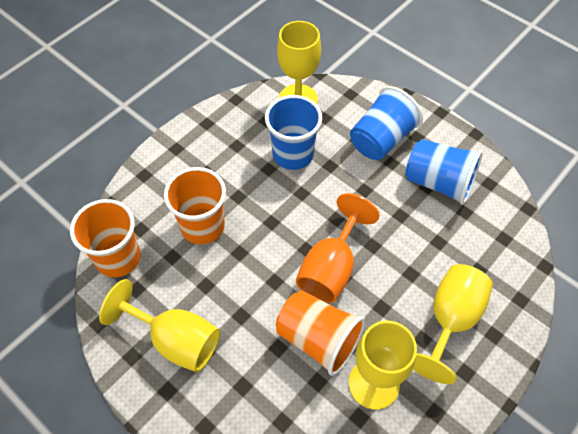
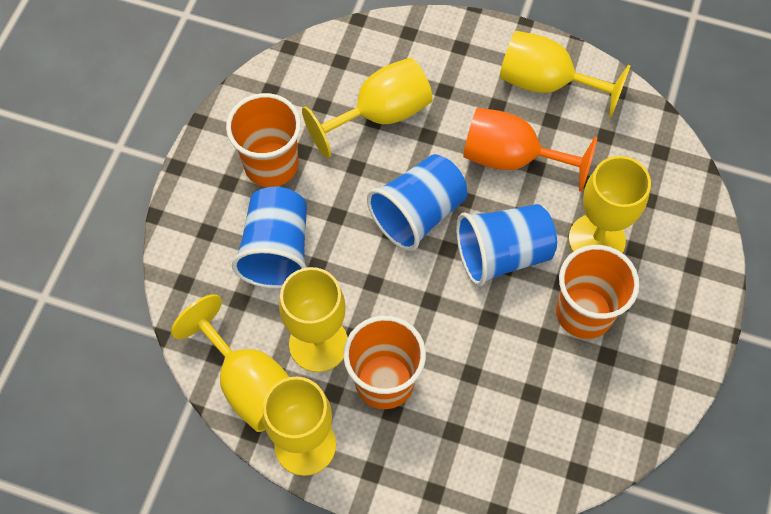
yellow goblet: 4 -> 6

